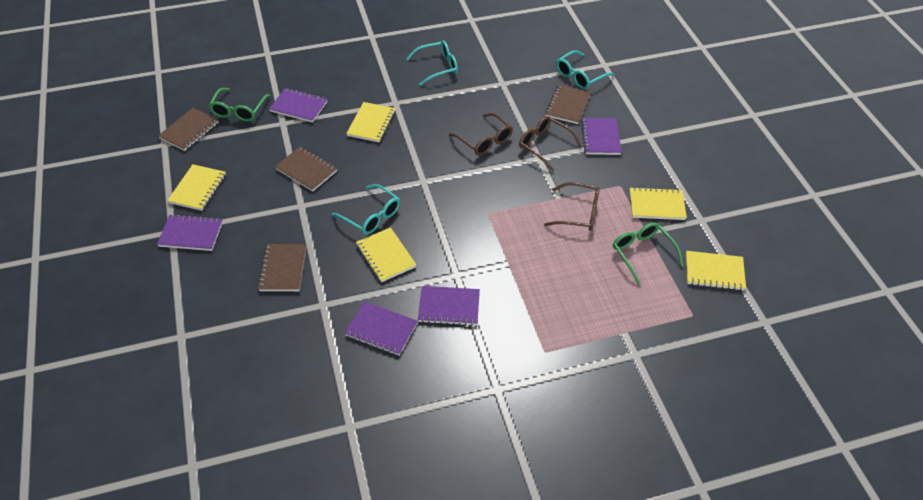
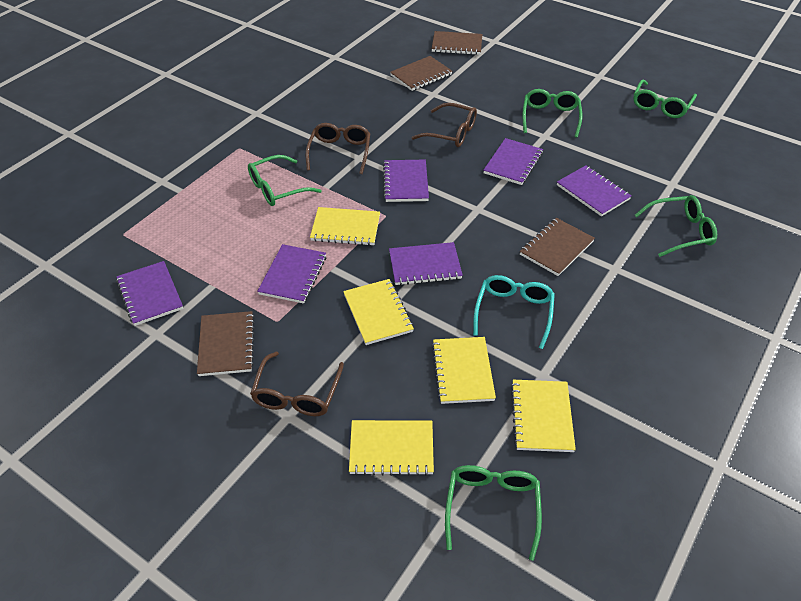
green glasses: 2 -> 5
purple notebook: 5 -> 6
turquoise glasses: 3 -> 1

